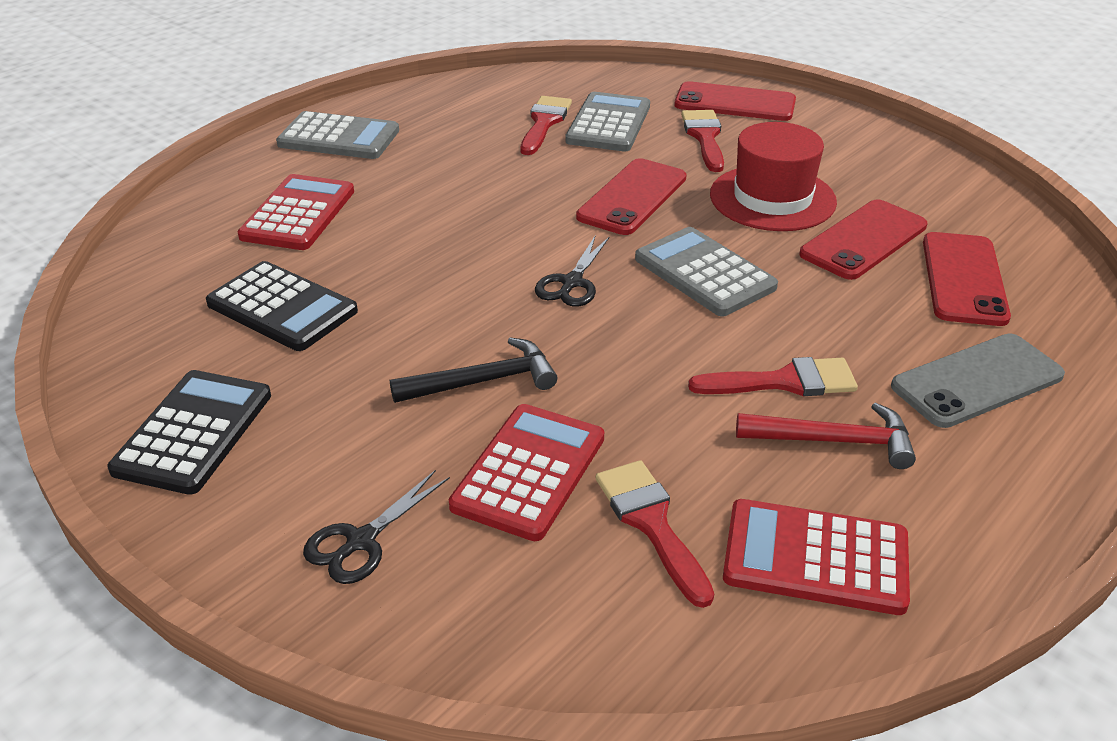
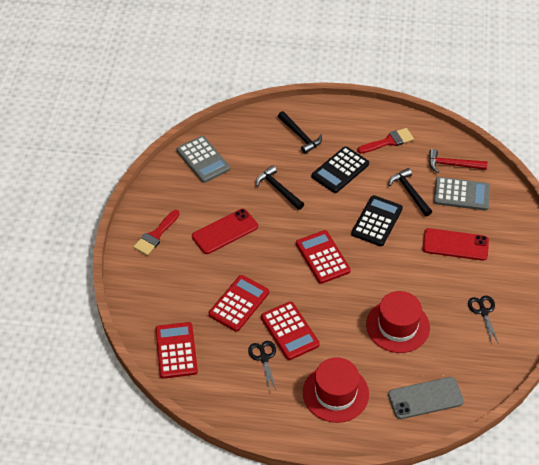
black hammer: 1 -> 3
grey calculator: 3 -> 2
red brush: 4 -> 2
red calculator: 3 -> 4
red hat: 1 -> 2
red phone: 4 -> 2

